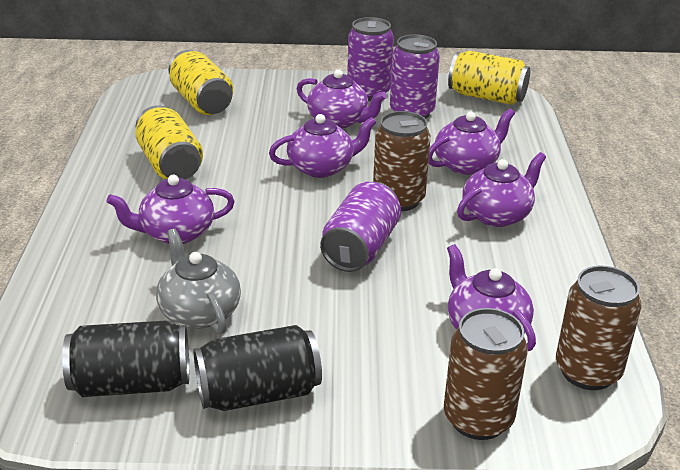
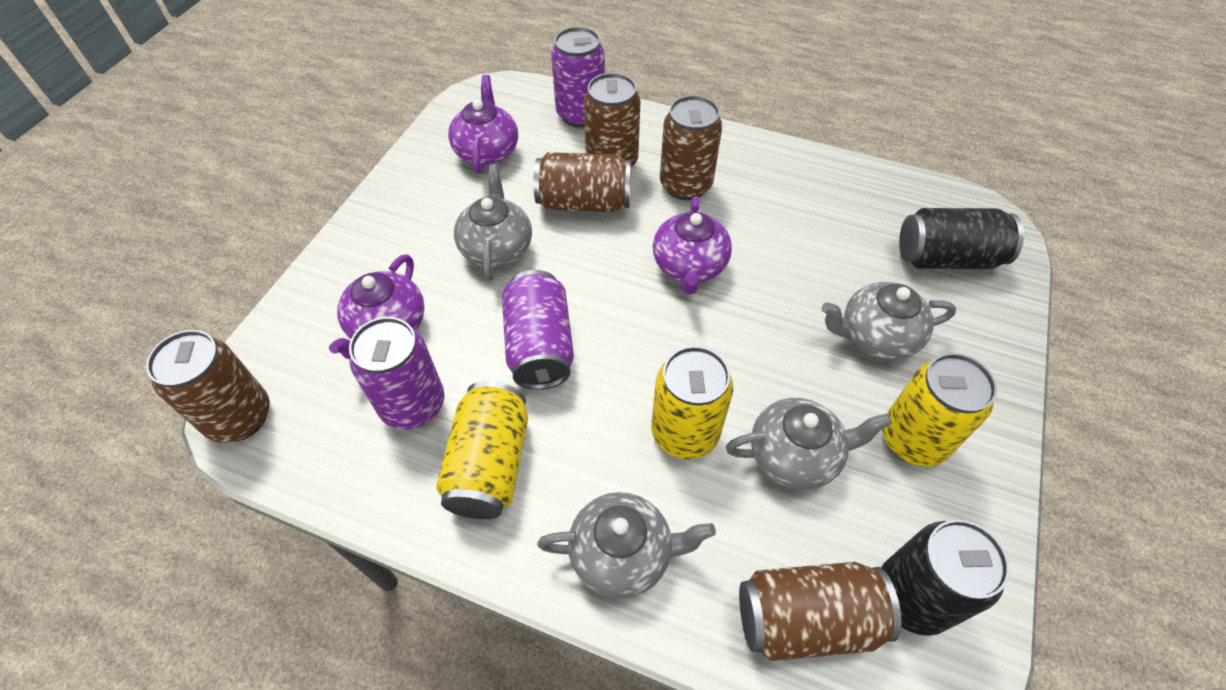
brown can: 3 -> 5
grey teapot: 1 -> 4
purple teapot: 6 -> 3

